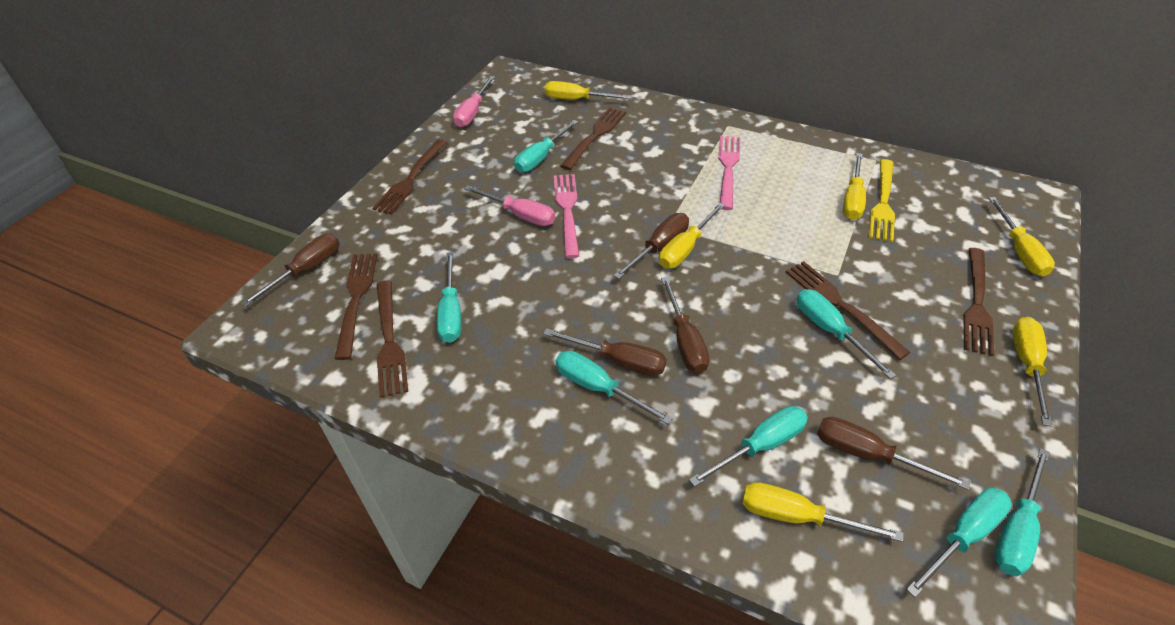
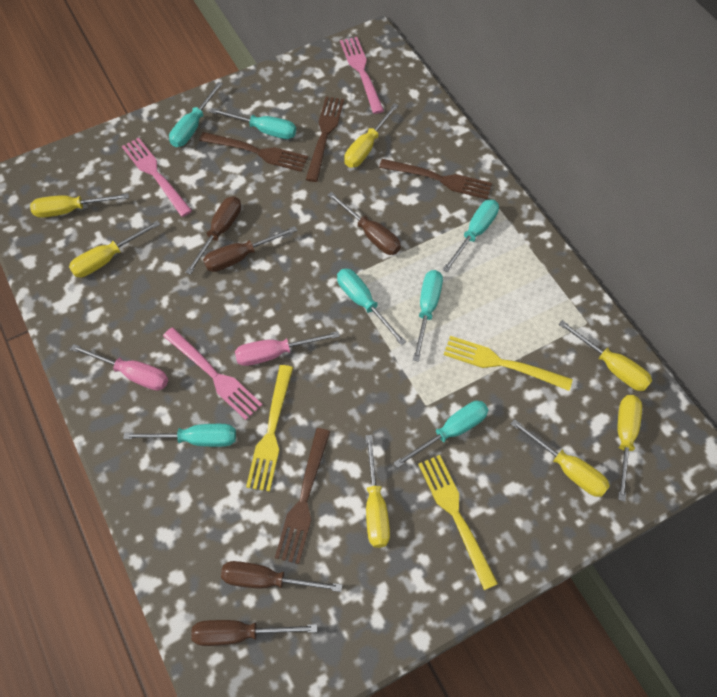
brown fork: 6 -> 4
pink fork: 2 -> 3
yellow fork: 1 -> 3
yellow screwdriver: 6 -> 7

